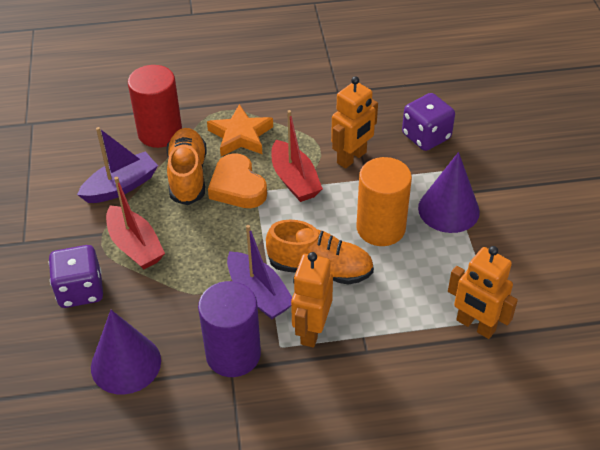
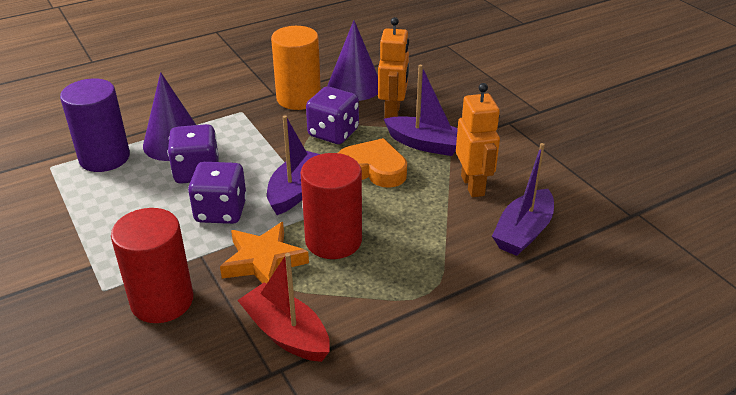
orange robot: 3 -> 2
orange shoe: 2 -> 0
purple boat: 2 -> 3
purple dice: 2 -> 3
red boat: 2 -> 1
red cylinder: 1 -> 2

